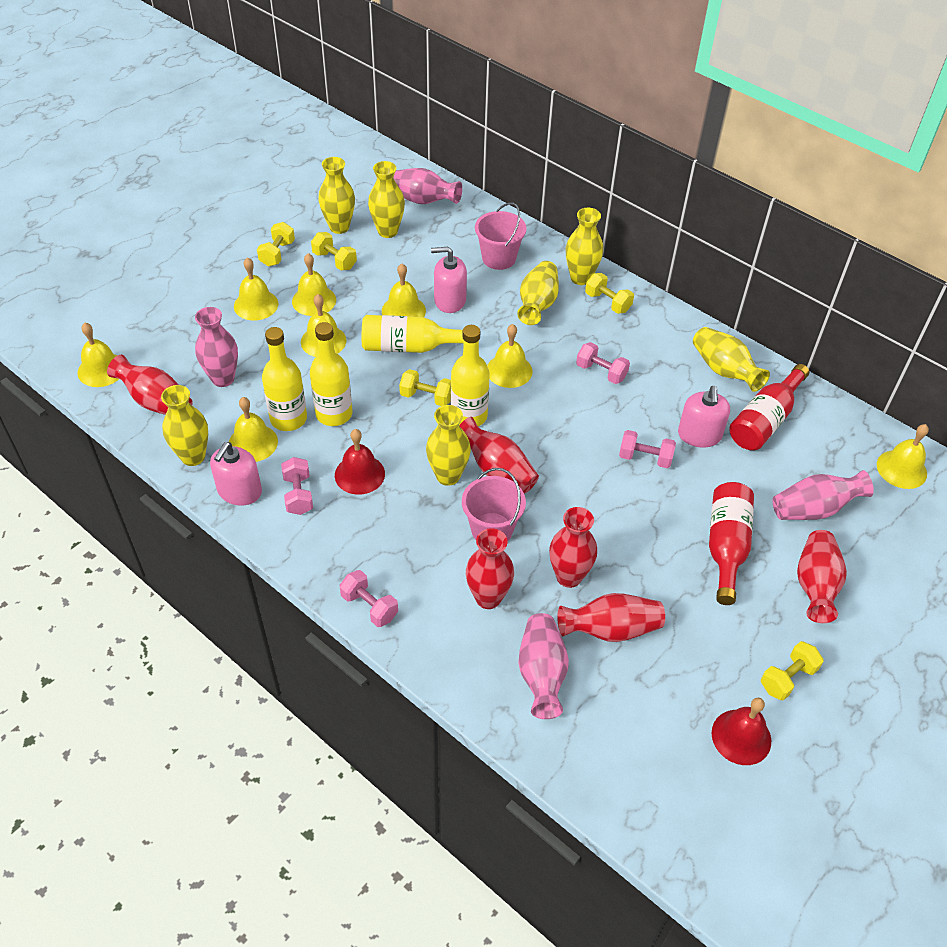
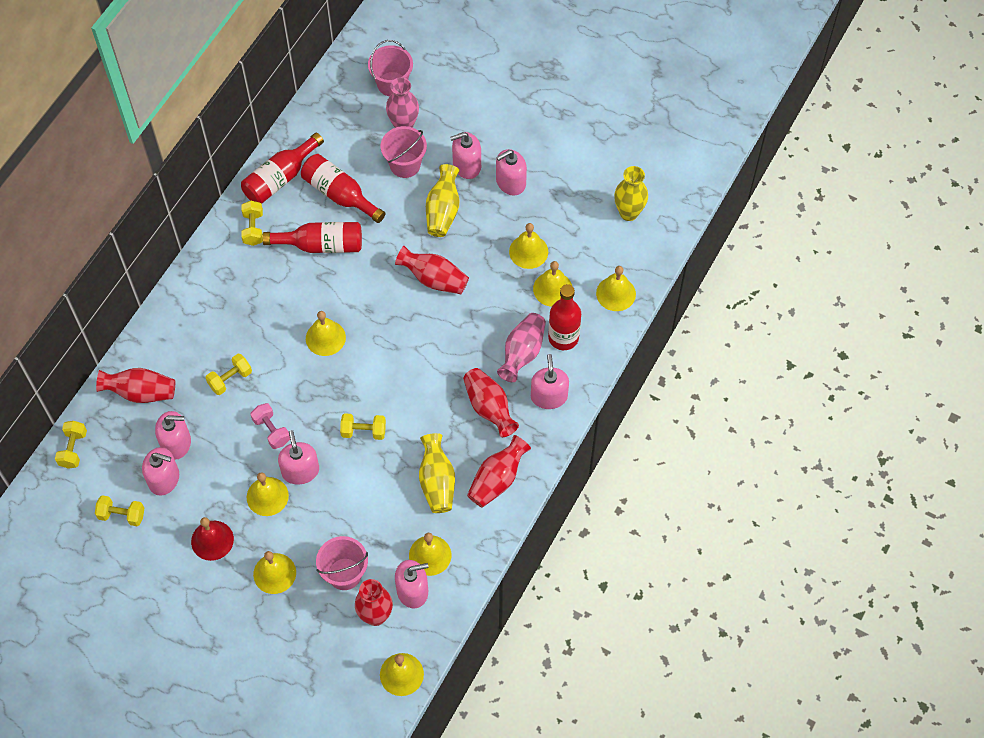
pink bucket: 2 -> 3
pink dumbbell: 4 -> 1
pink soap dispenser: 3 -> 7
pink vase: 4 -> 2
red bell: 2 -> 1
red bottle: 2 -> 4
red vase: 6 -> 5
yellow bottle: 4 -> 0
yellow vase: 7 -> 3

